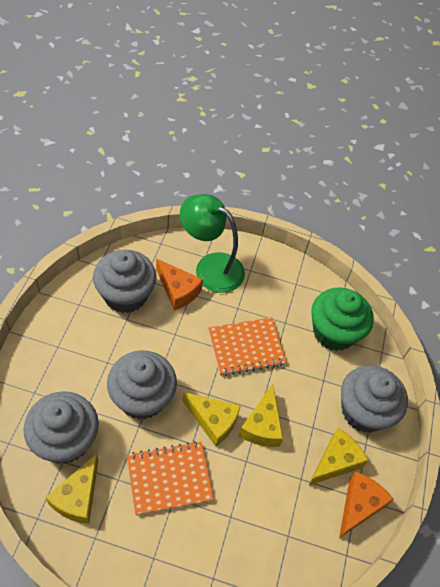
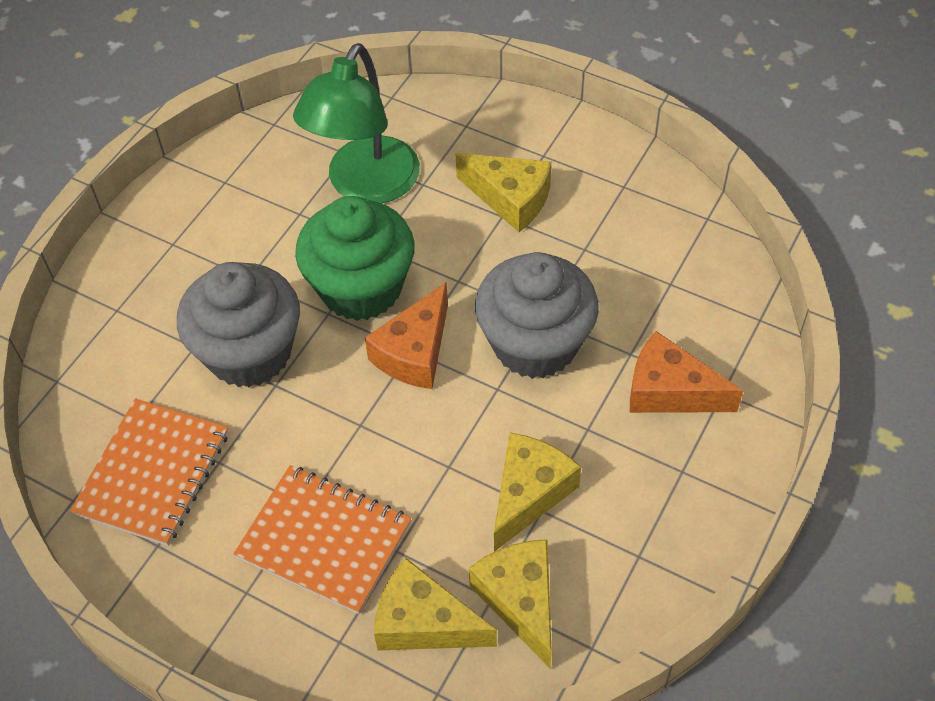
grey cupcake: 4 -> 2

